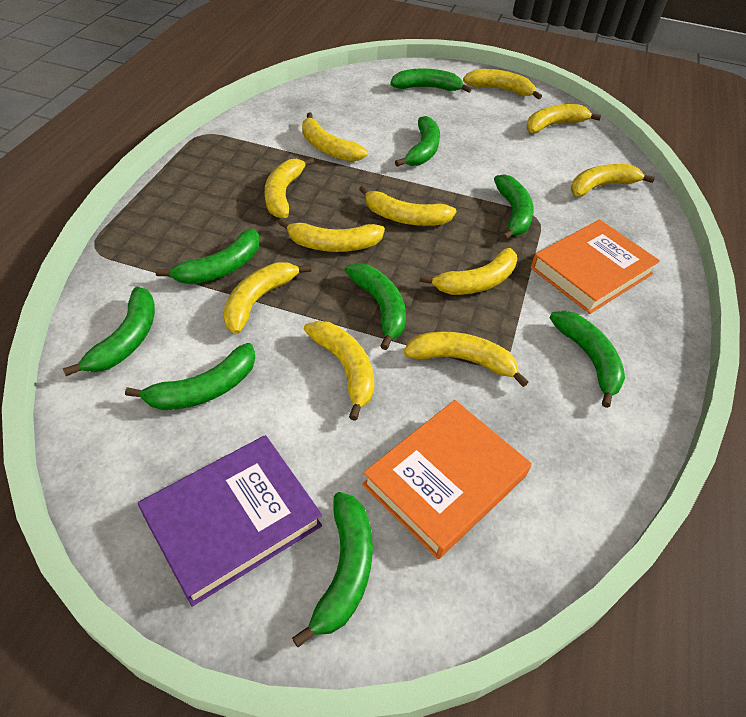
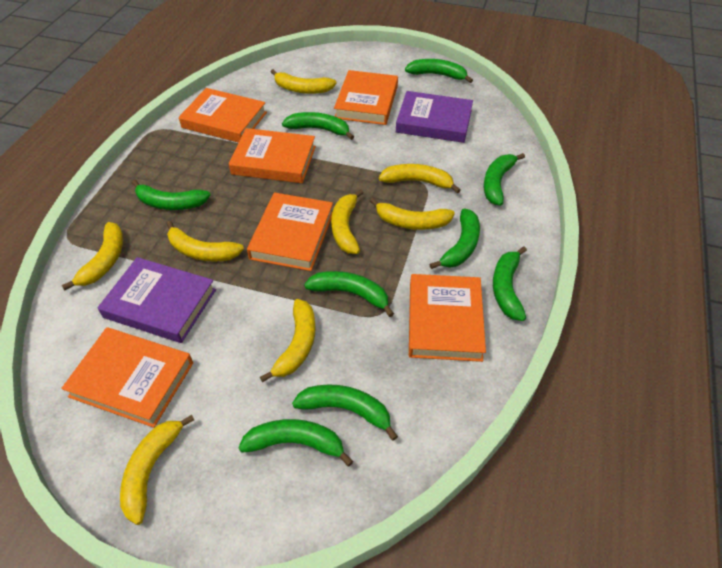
orange book: 2 -> 6
purple book: 1 -> 2
yellow banana: 11 -> 8

